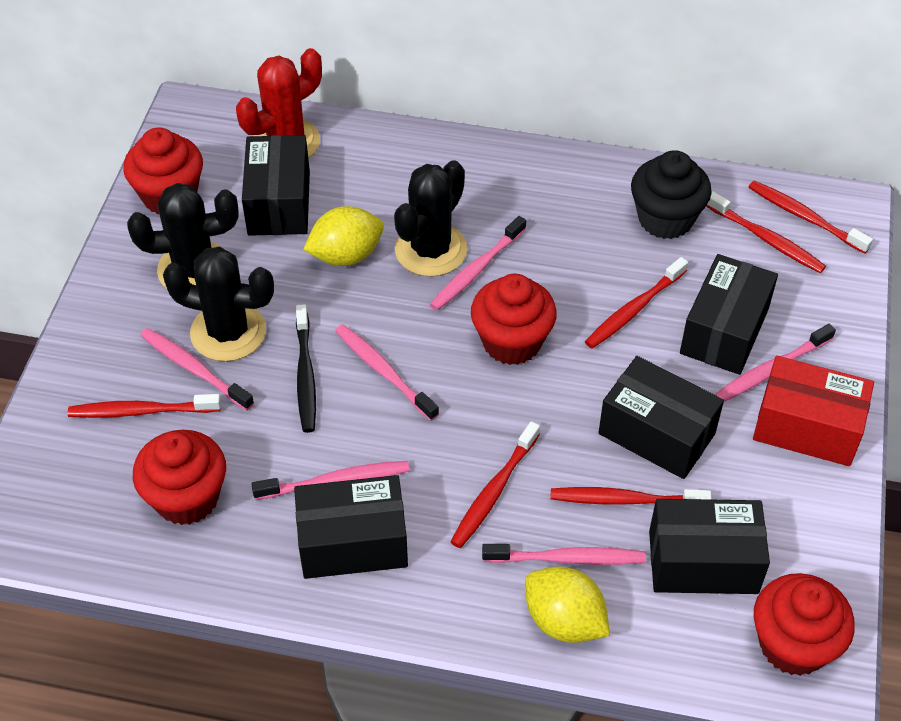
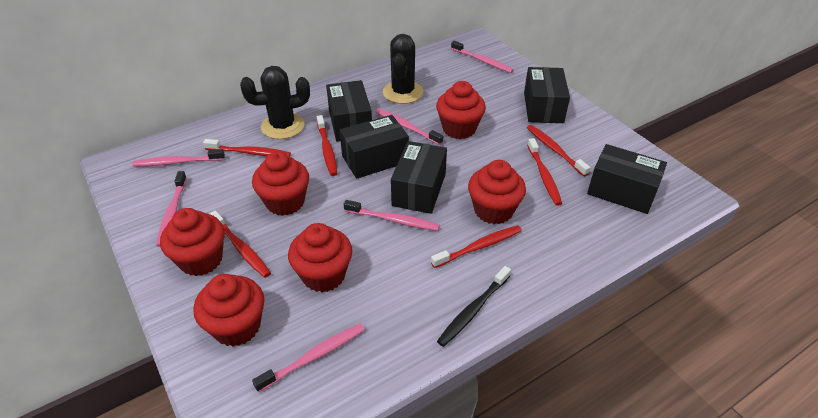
black cactus: 3 -> 2
black cupcake: 1 -> 0
red box: 1 -> 0
red cactus: 1 -> 0
red cupcake: 4 -> 6
yellow lemon: 2 -> 0

